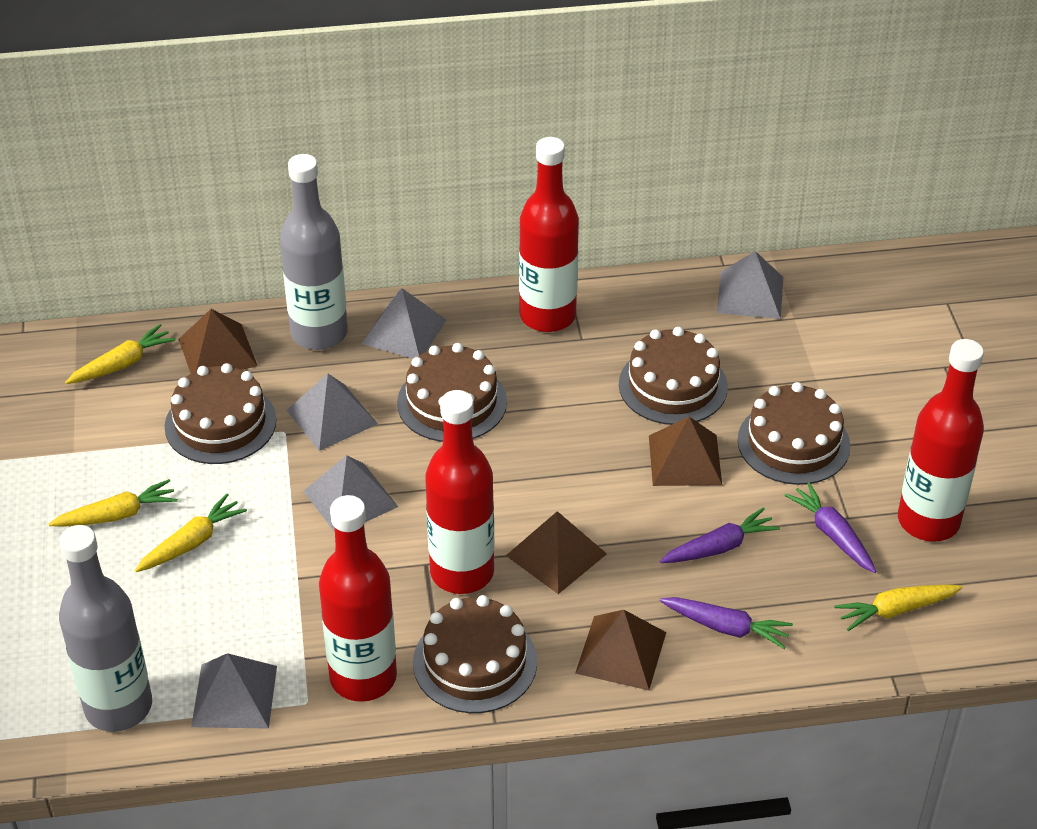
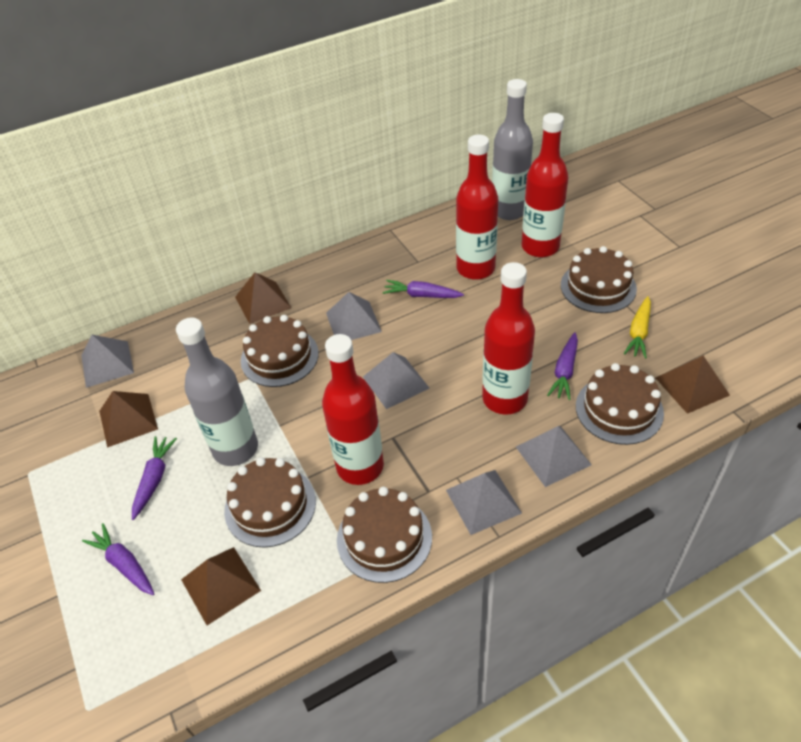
purple carrot: 3 -> 4
yellow carrot: 4 -> 1

